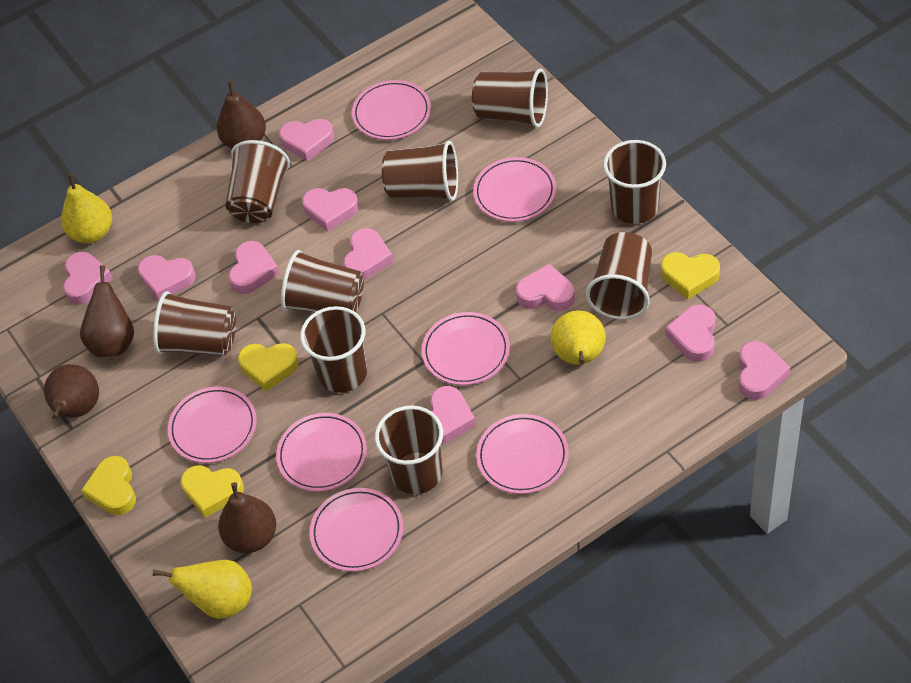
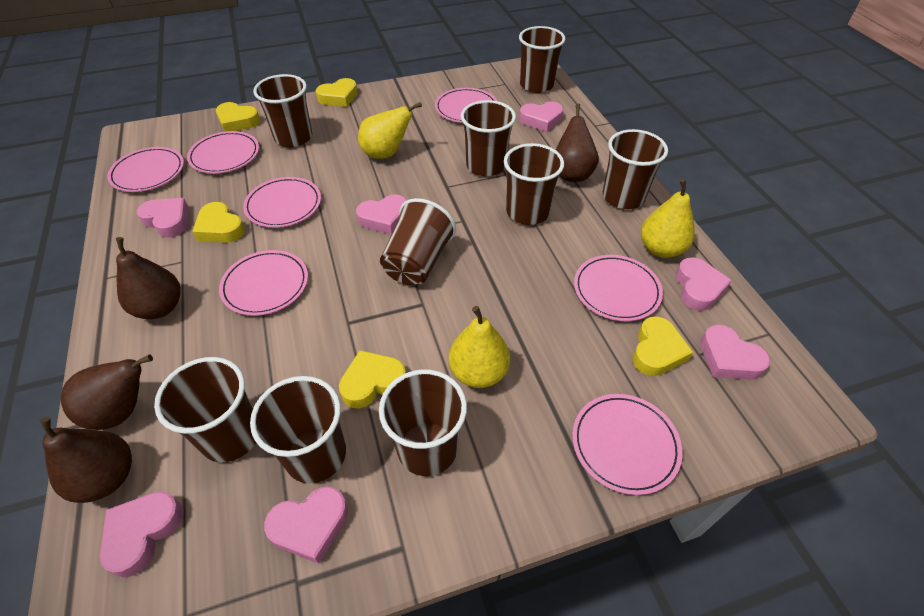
pink heart: 10 -> 7
yellow heart: 4 -> 5

